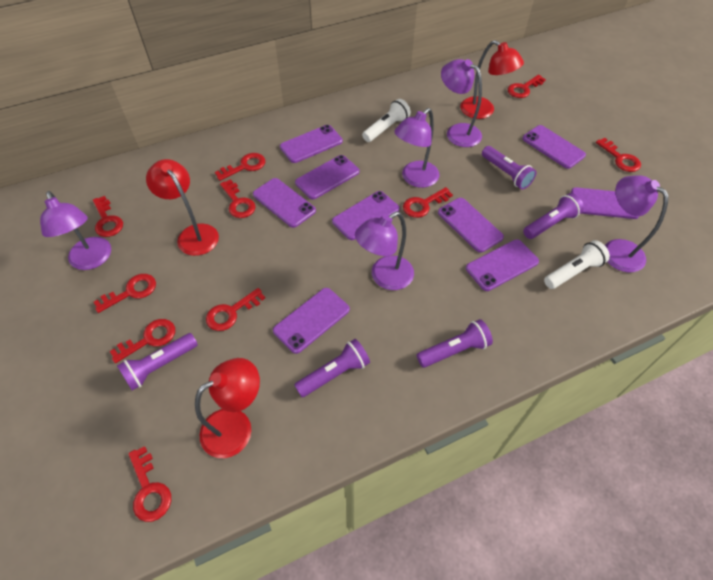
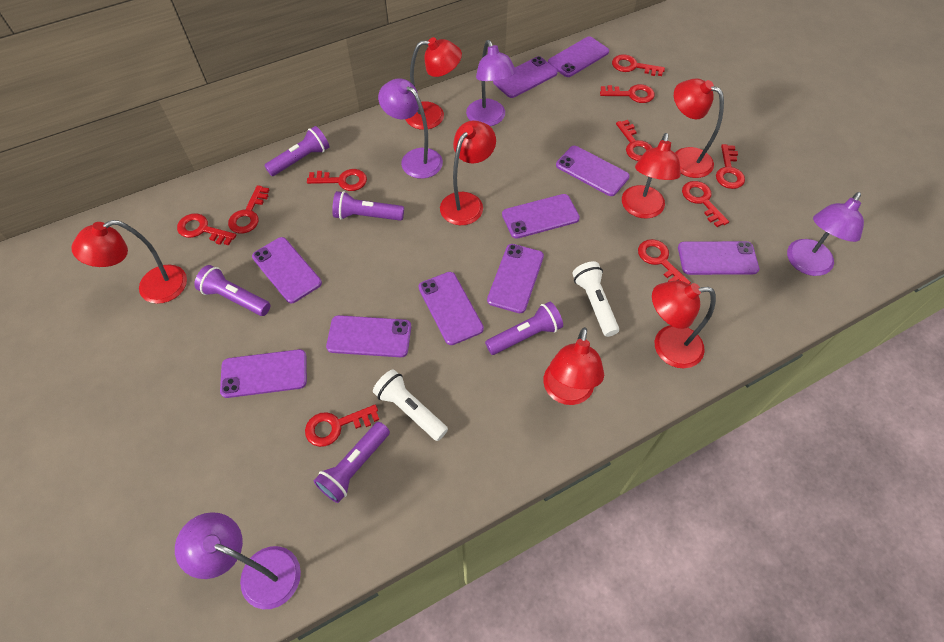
purple lamp: 5 -> 4
purple phone: 9 -> 10
red lamp: 3 -> 7

